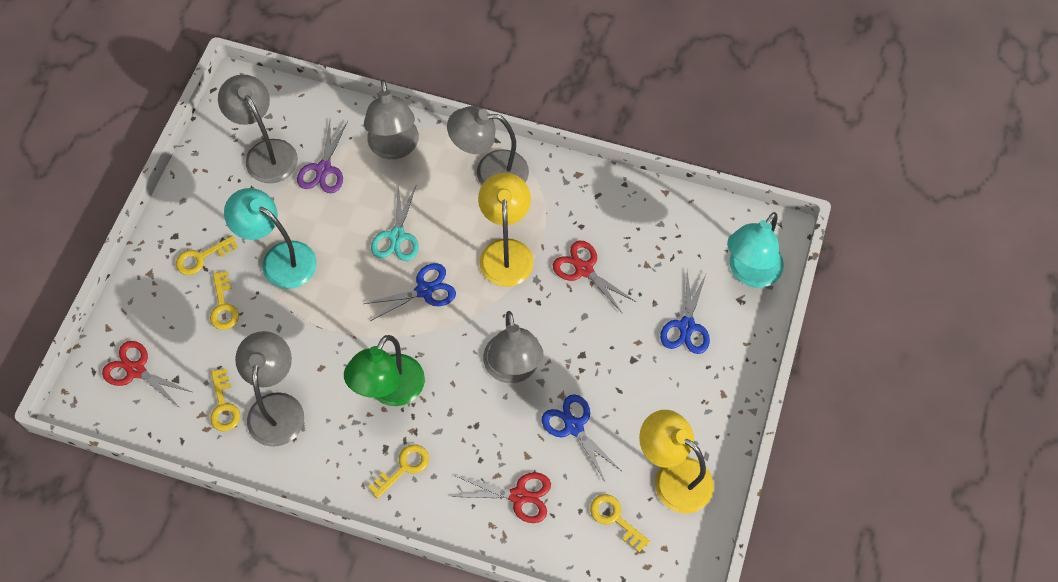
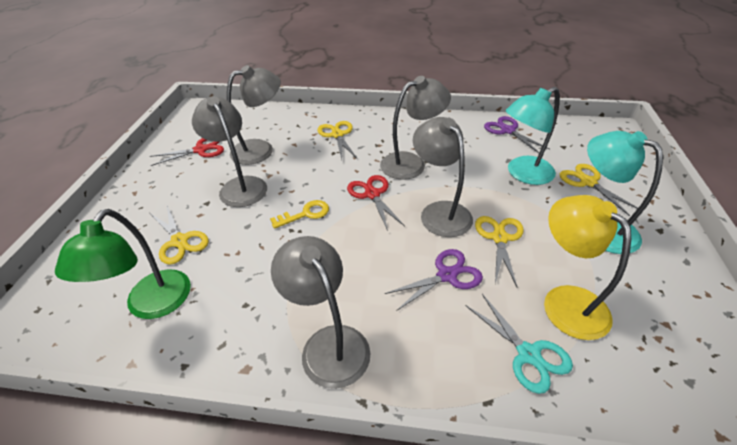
blue scissors: 3 -> 0
purple scissors: 1 -> 2
red scissors: 3 -> 2
yellow key: 5 -> 1
yellow lamp: 2 -> 1
yellow scissors: 0 -> 4

